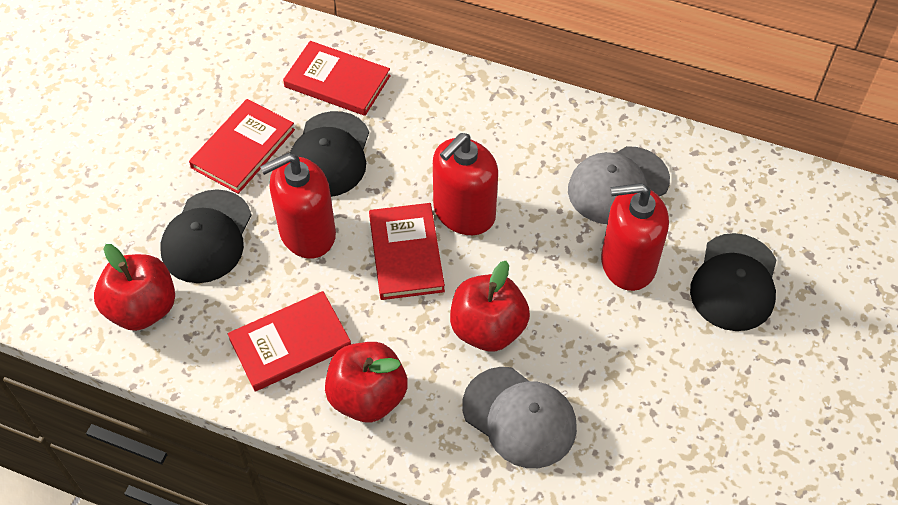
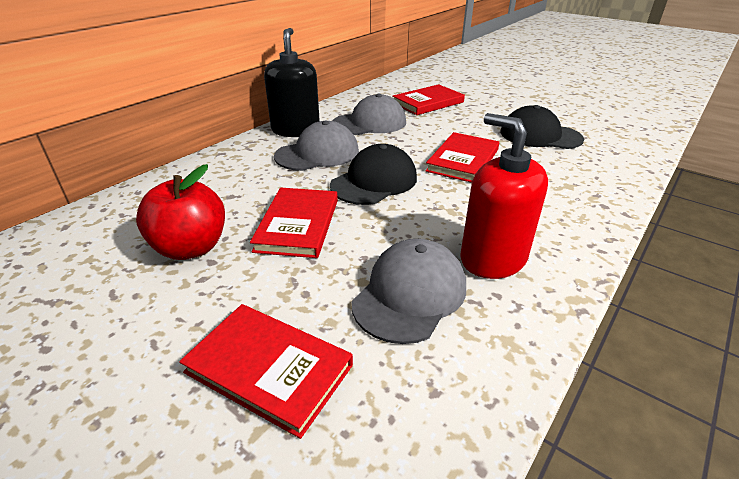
black cap: 3 -> 2
black soap dispenser: 0 -> 1
grey cap: 2 -> 3
red apple: 3 -> 1
red soap dispenser: 3 -> 1

